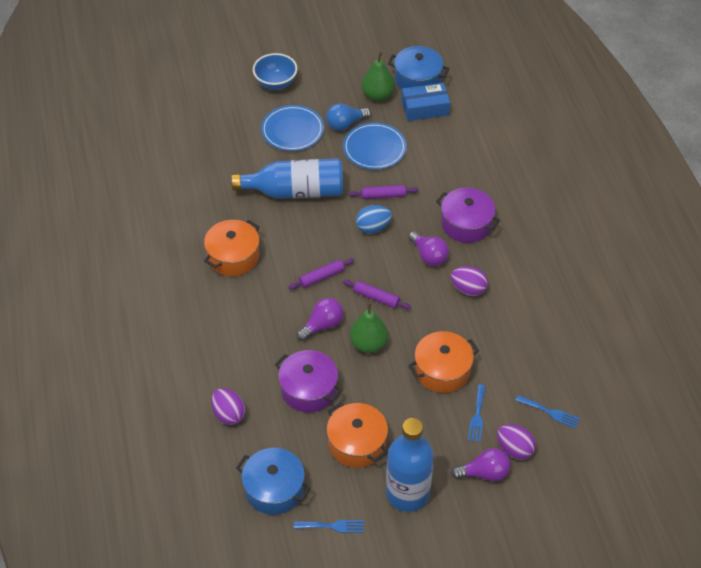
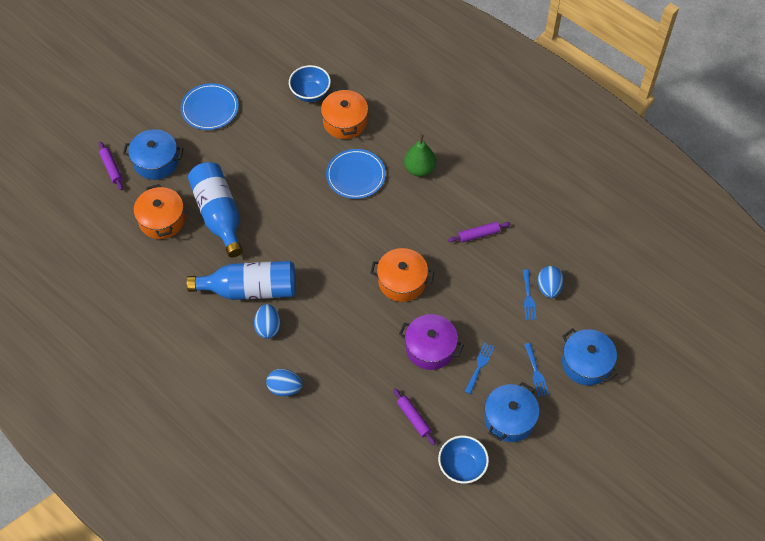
blue bowl: 1 -> 2
blue box: 1 -> 0
blue egg: 1 -> 3
blue light bulb: 1 -> 0
blue pot: 2 -> 3
green pear: 2 -> 1
purple egg: 3 -> 0
purple light bulb: 3 -> 0
purple pot: 2 -> 1

